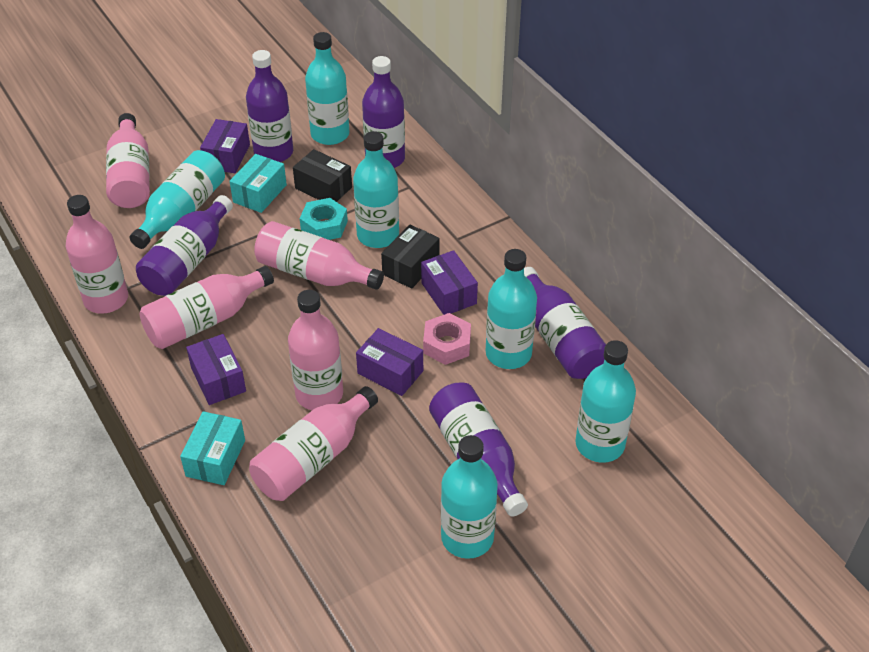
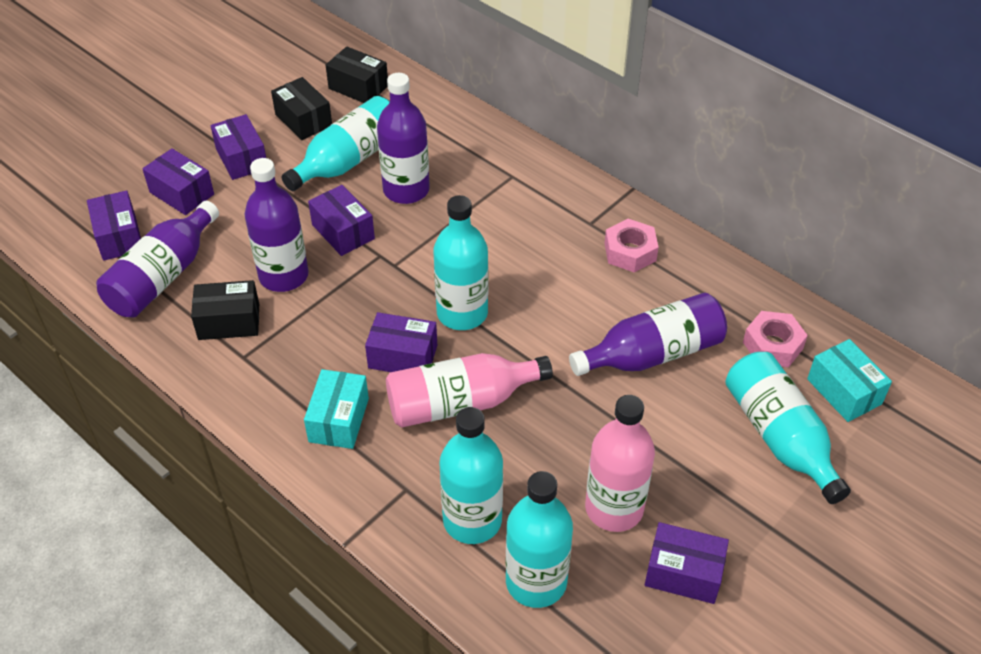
black box: 2 -> 3
pink bottle: 6 -> 2
pink nut: 1 -> 2
purple bottle: 5 -> 4
purple box: 4 -> 6
turquoise bottle: 6 -> 5
turquoise nut: 1 -> 0

